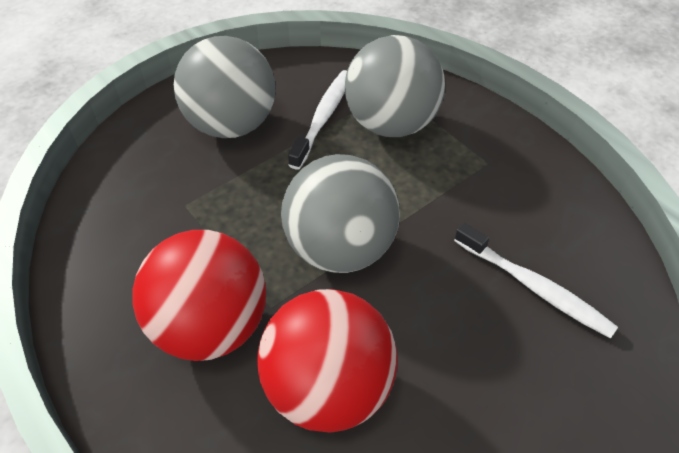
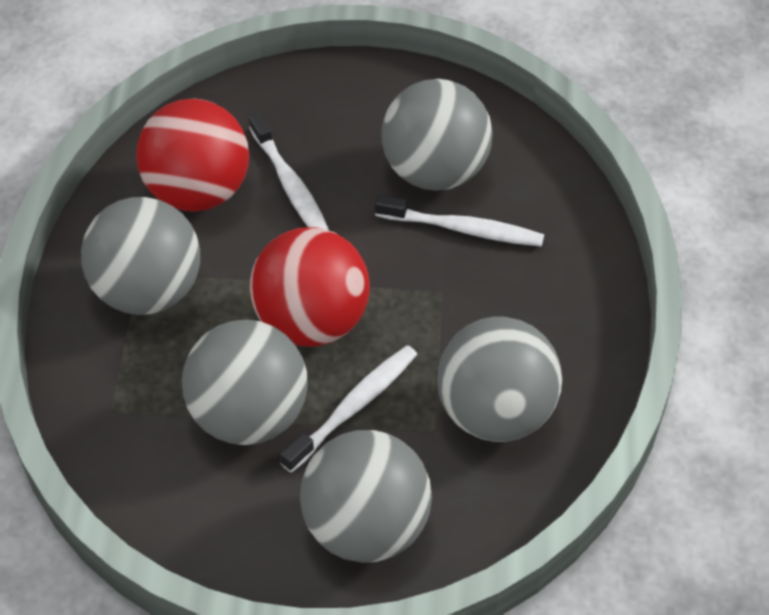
grey ball: 3 -> 5
white toothbrush: 2 -> 3

